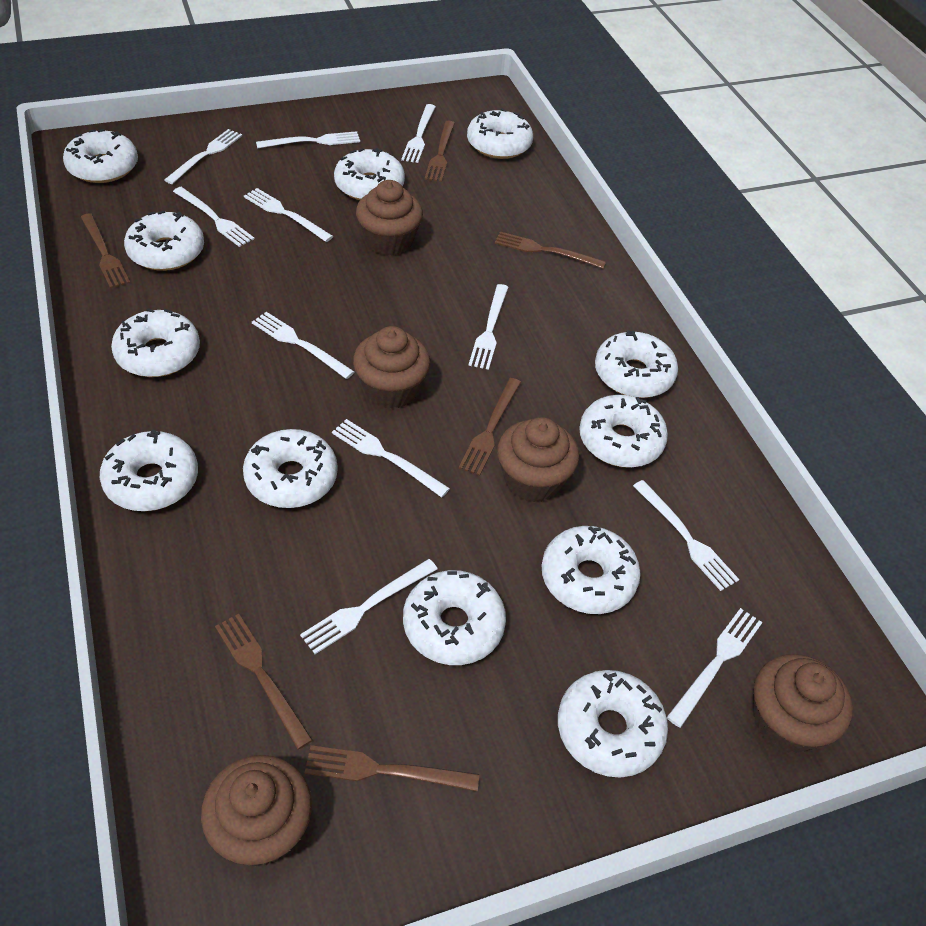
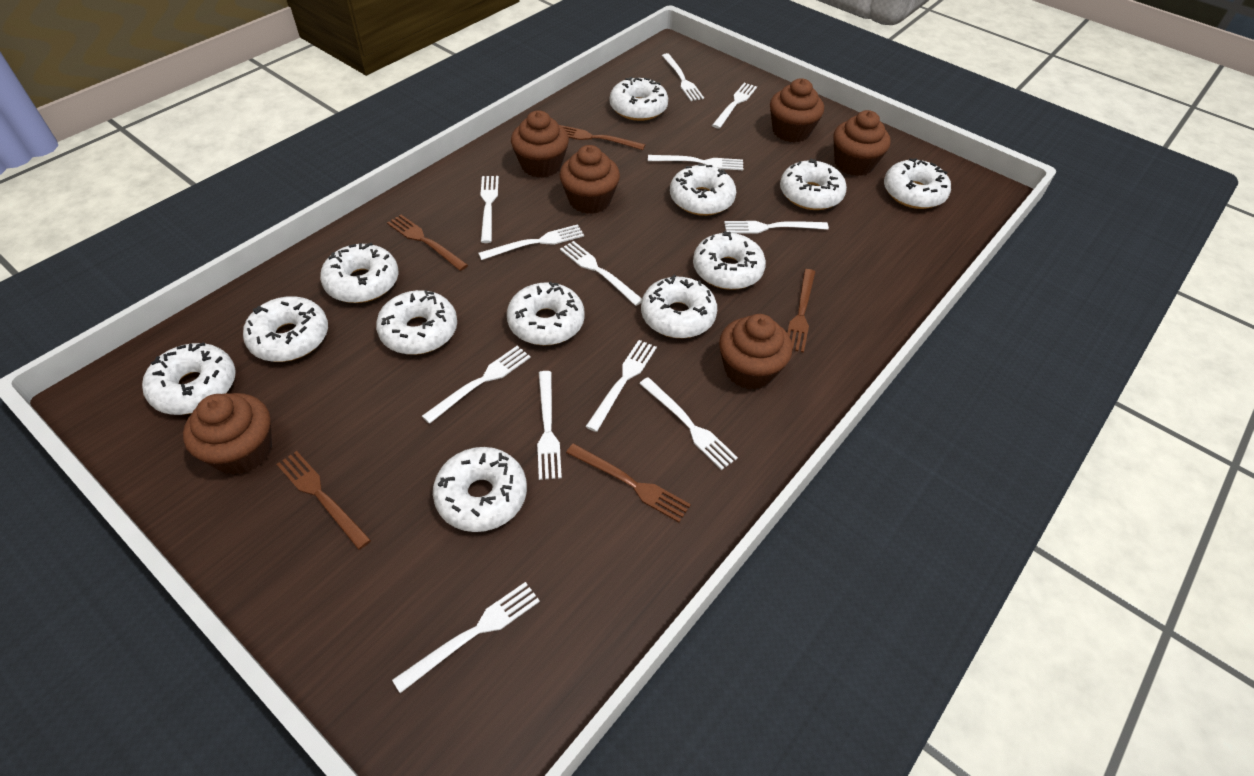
brown cupcake: 5 -> 6
brown fork: 6 -> 5
white fork: 11 -> 12

